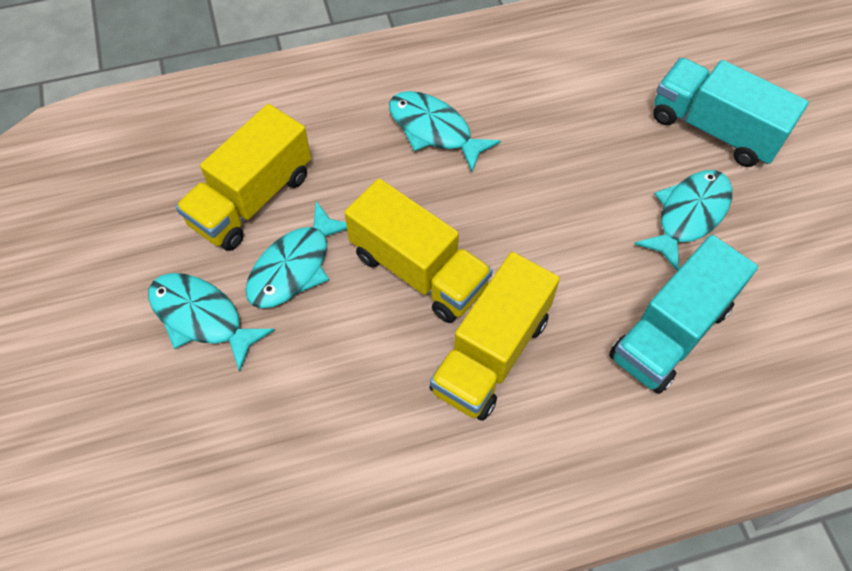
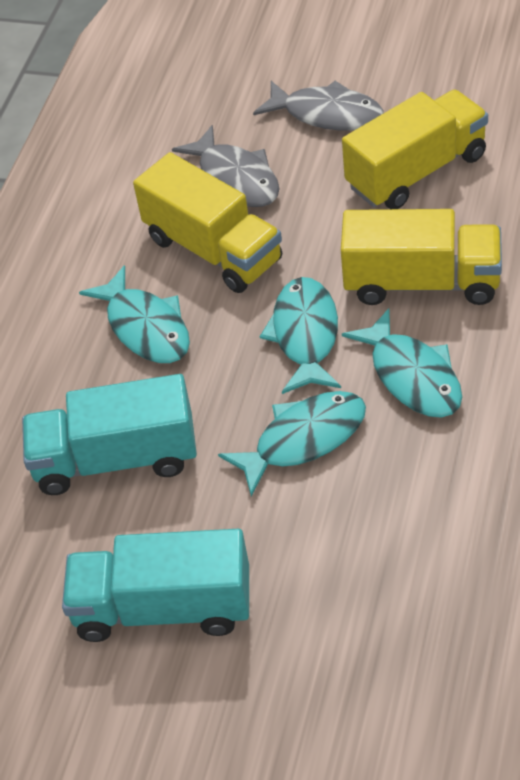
grey fish: 0 -> 2

